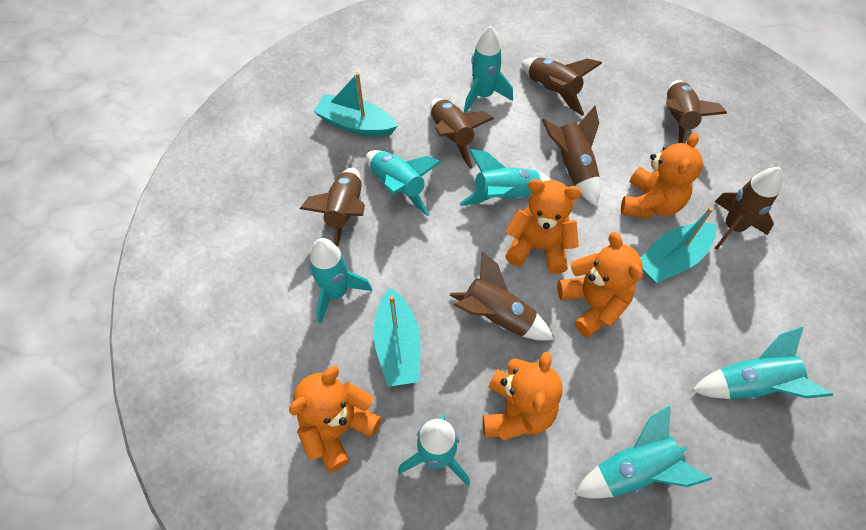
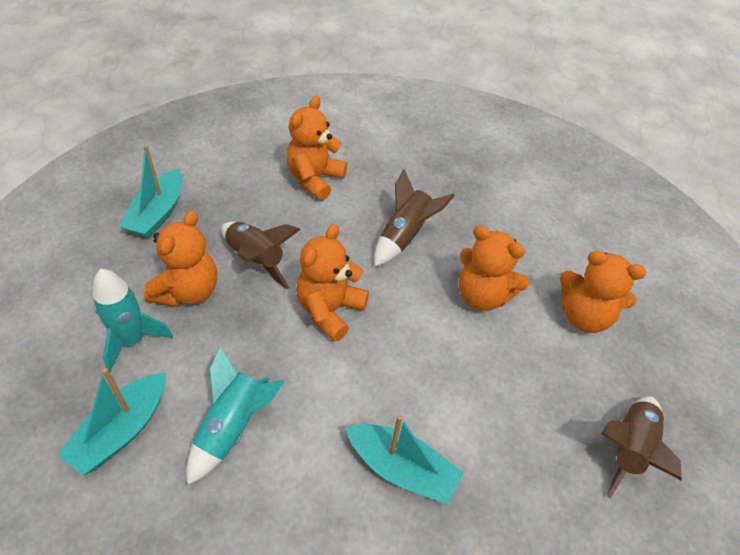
brown rocket: 7 -> 3
turquoise rocket: 7 -> 2

